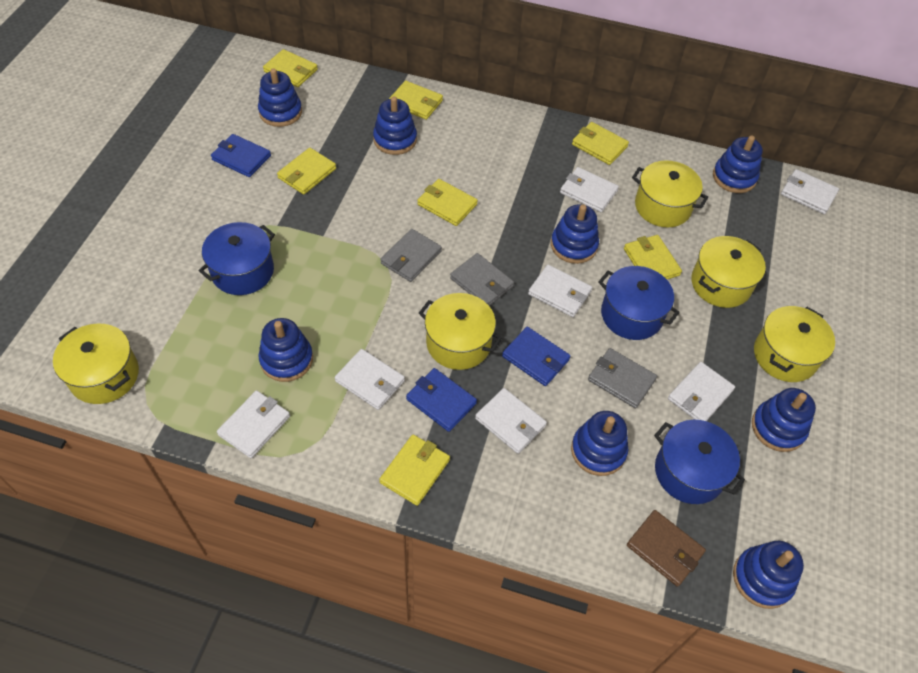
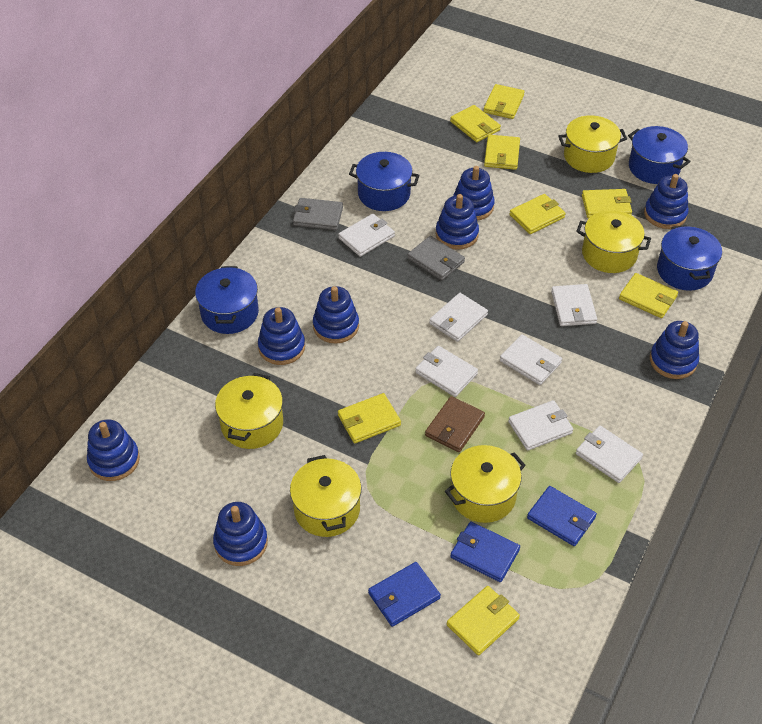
blue pot: 3 -> 4
grey wallet: 3 -> 2
yellow wallet: 7 -> 8

